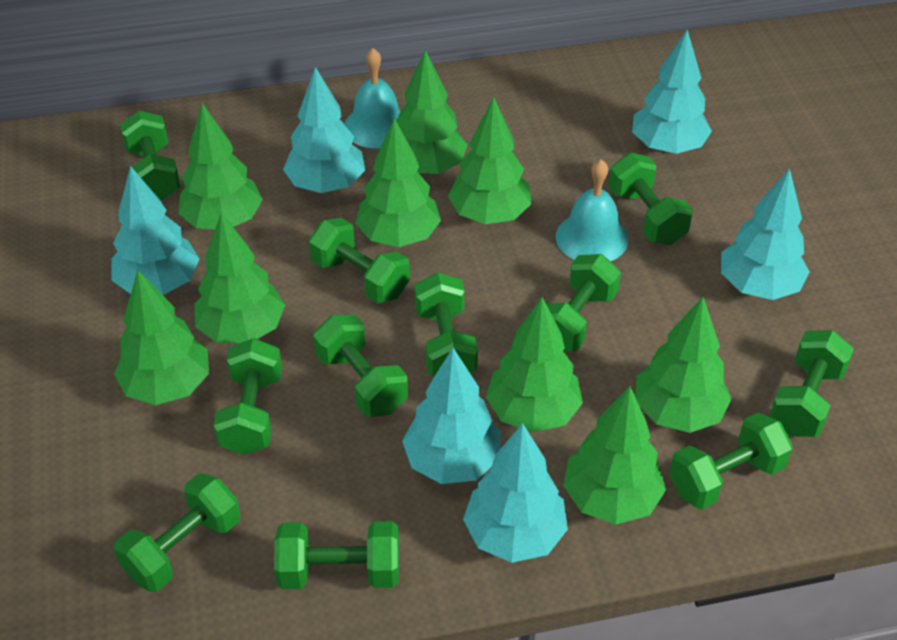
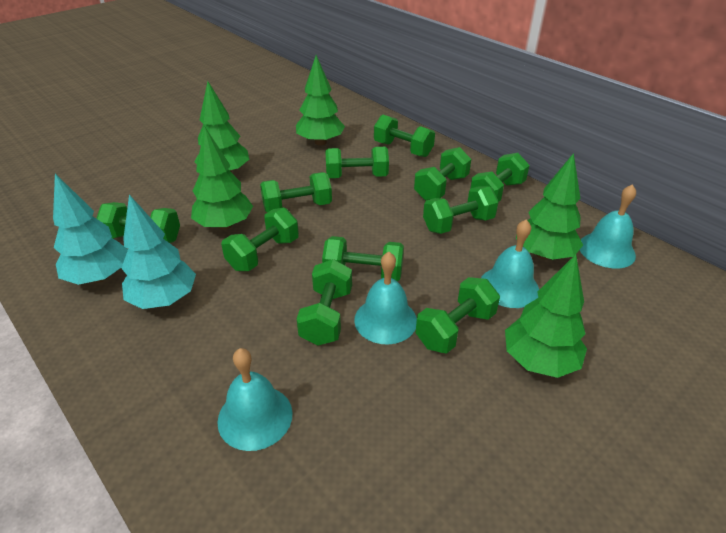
green tree: 9 -> 5
turquoise bell: 2 -> 4
turquoise tree: 6 -> 2

